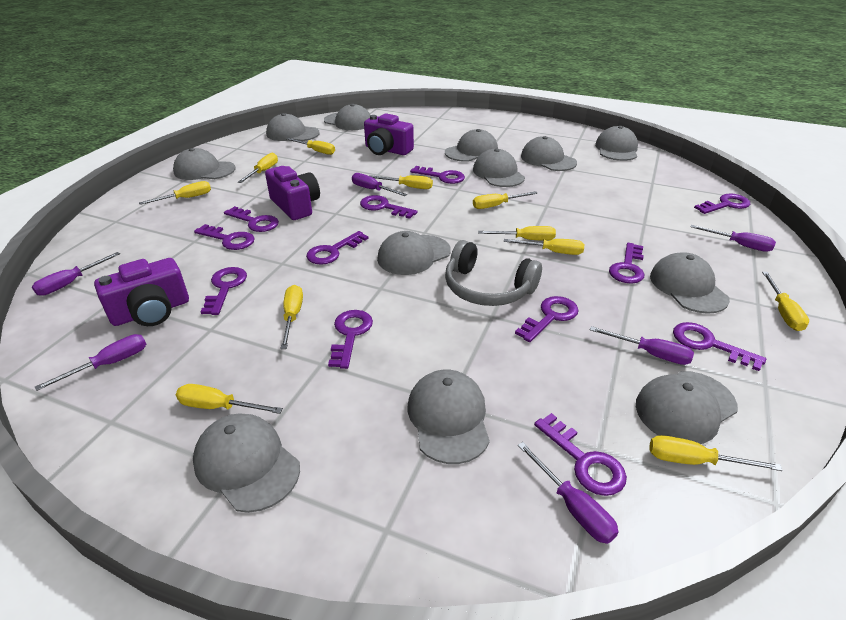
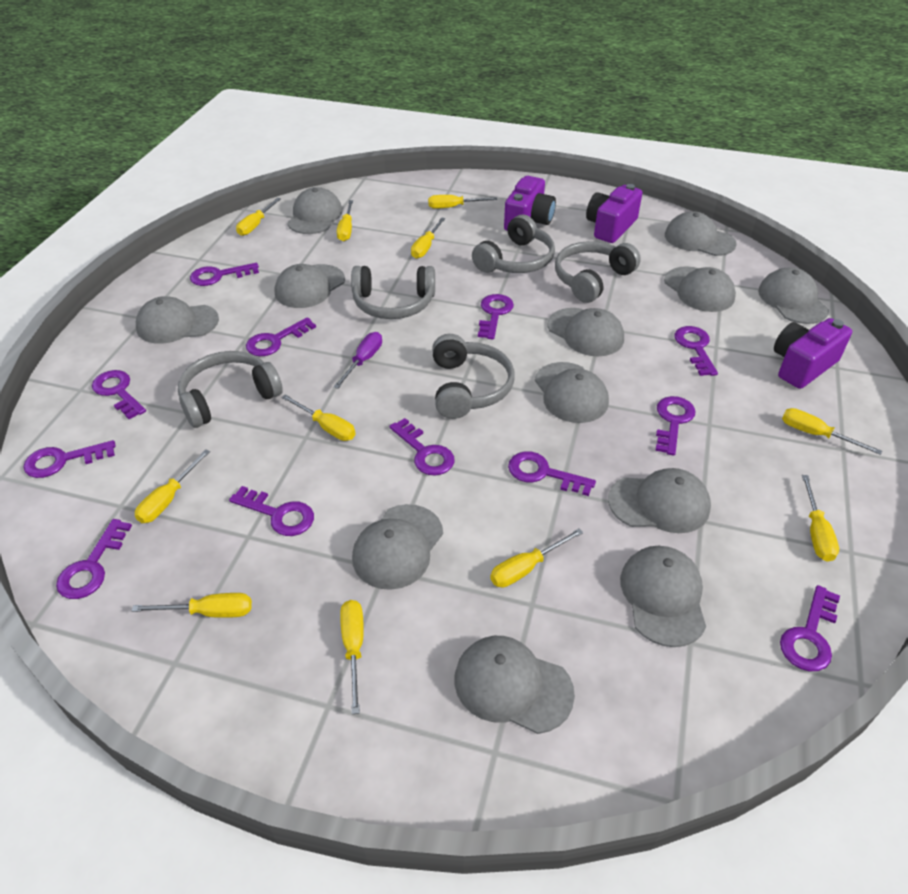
grey headphones: 1 -> 5
purple screwdriver: 6 -> 1

